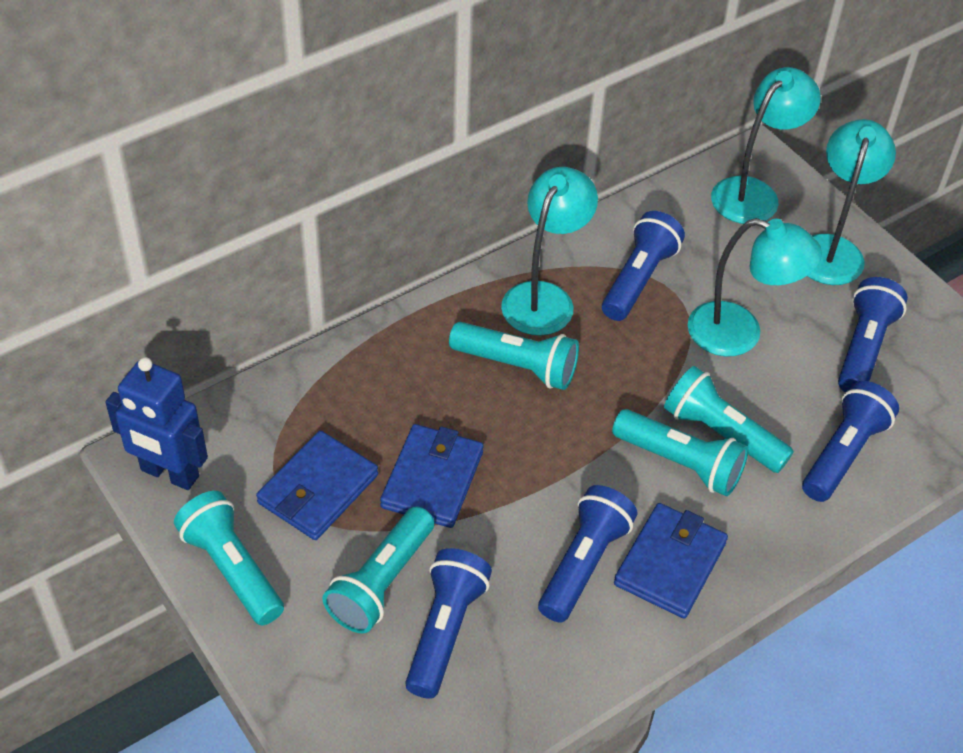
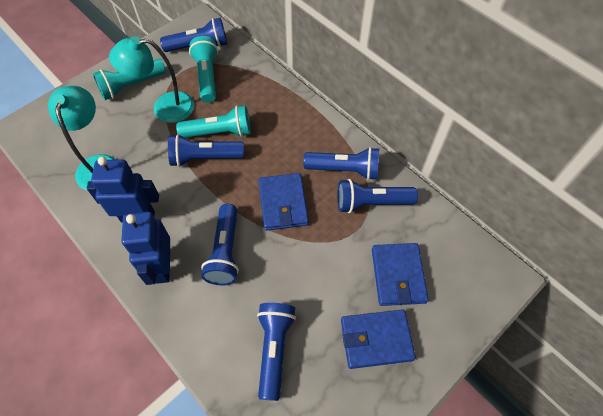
blue flashlight: 5 -> 6
blue robot: 1 -> 2
turquoise flashlight: 5 -> 3
turquoise lamp: 4 -> 2

